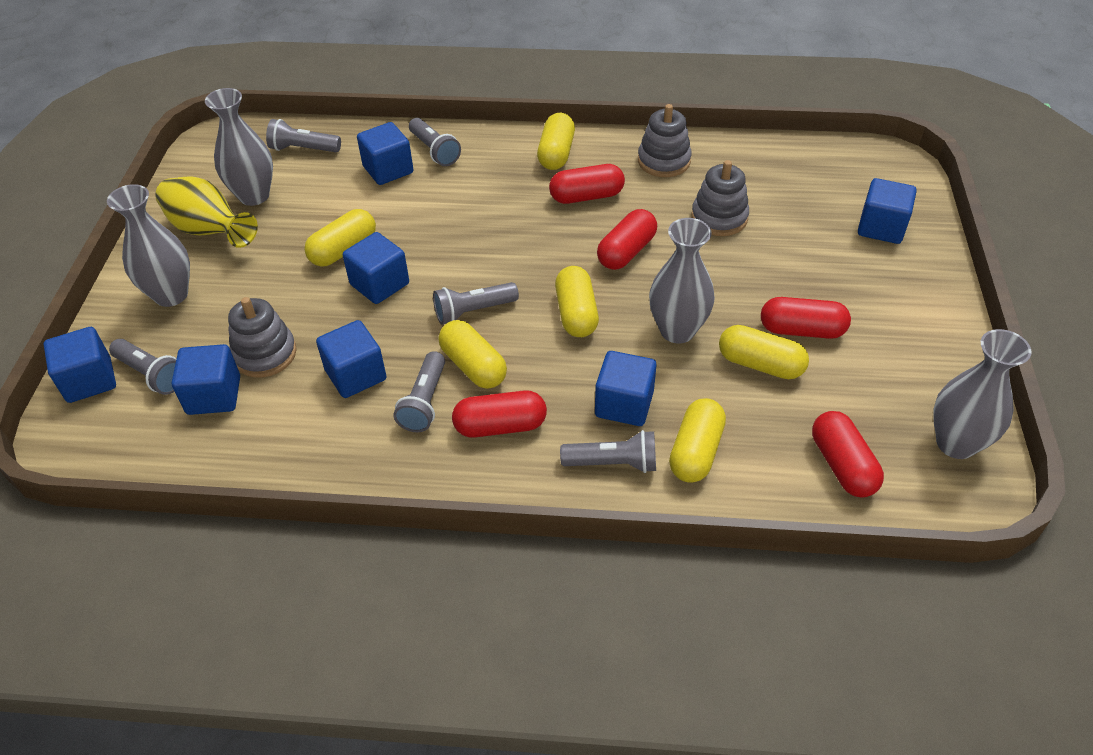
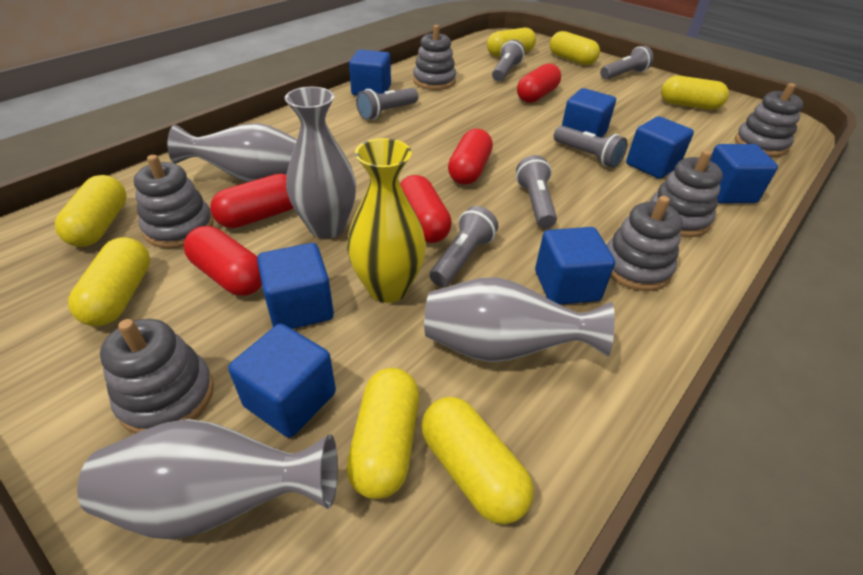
grey stacking toy: 3 -> 6
yellow capsule: 6 -> 7

